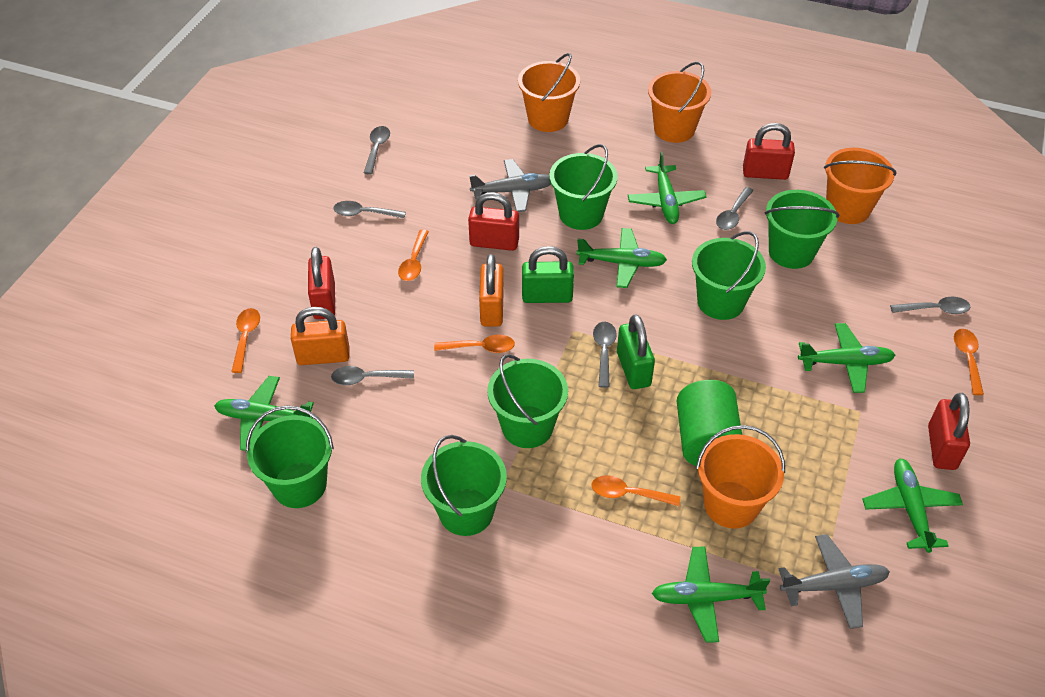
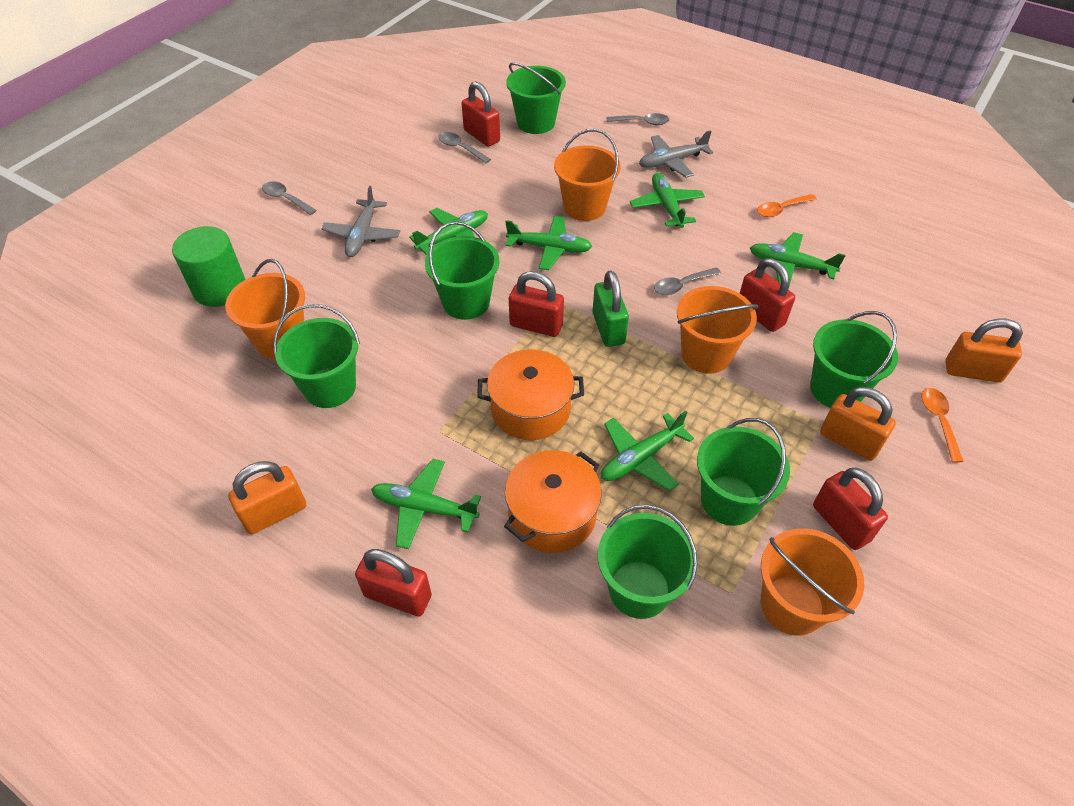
green padlock: 2 -> 1
grey spoon: 6 -> 4
orange padlock: 2 -> 3
orange pot: 0 -> 2
orange spoon: 5 -> 2
red padlock: 4 -> 5

